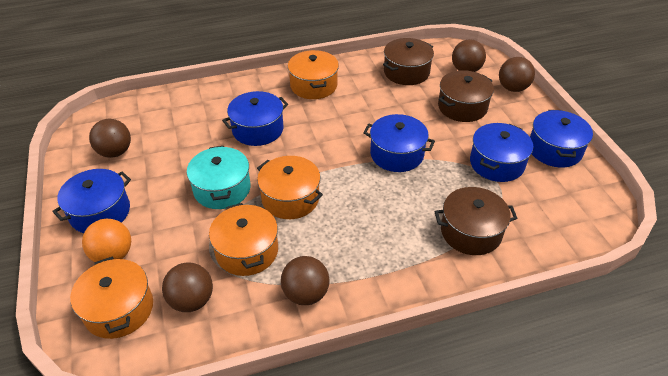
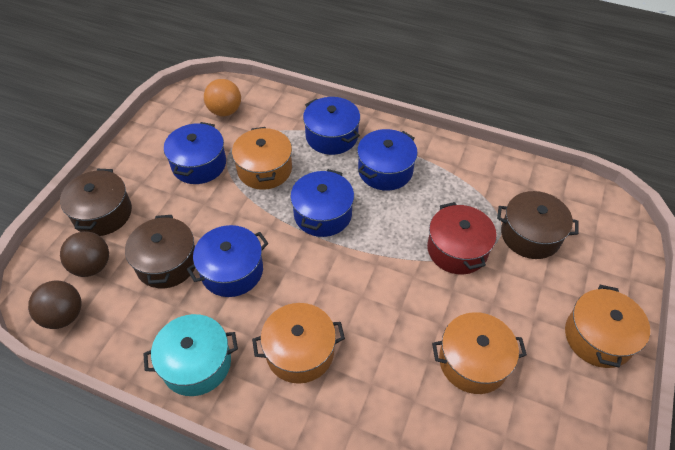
brown ball: 5 -> 2
red pot: 0 -> 1

